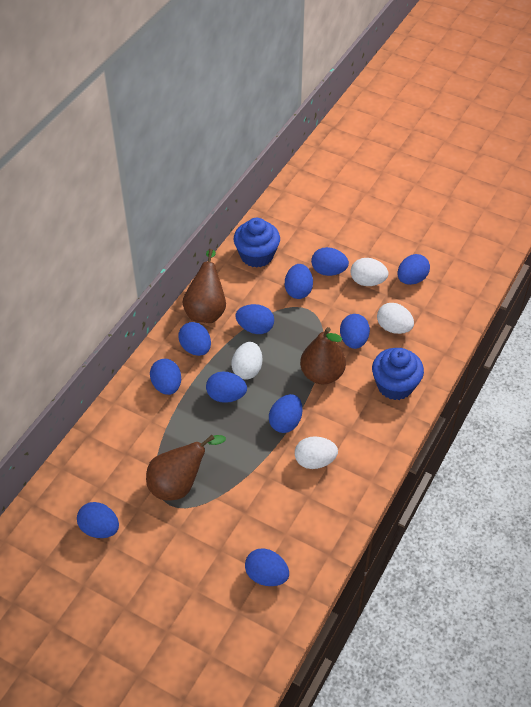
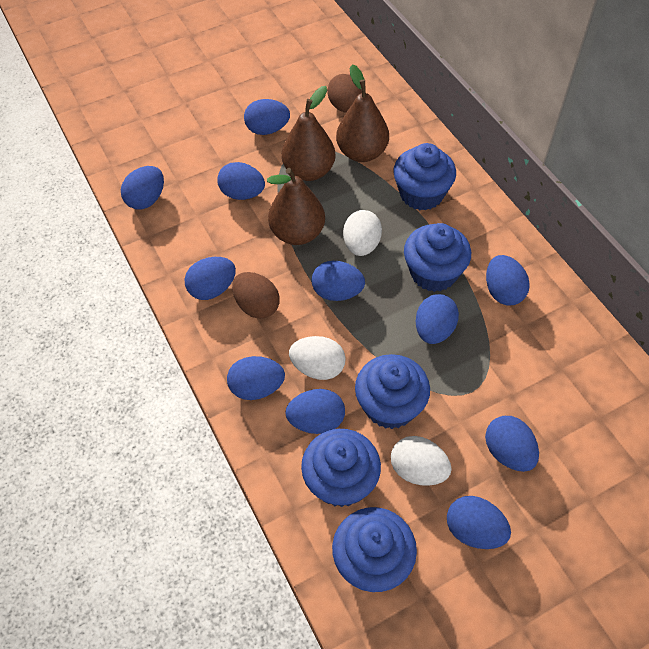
blue cupcake: 2 -> 5
brown egg: 0 -> 2
white egg: 4 -> 3

